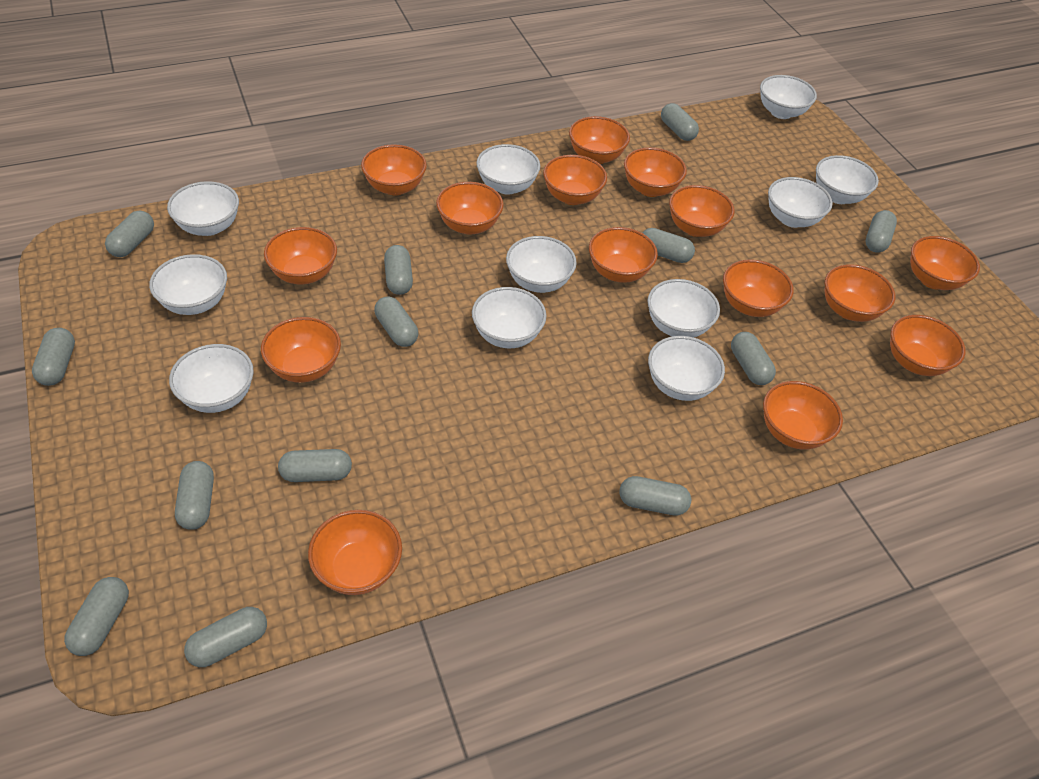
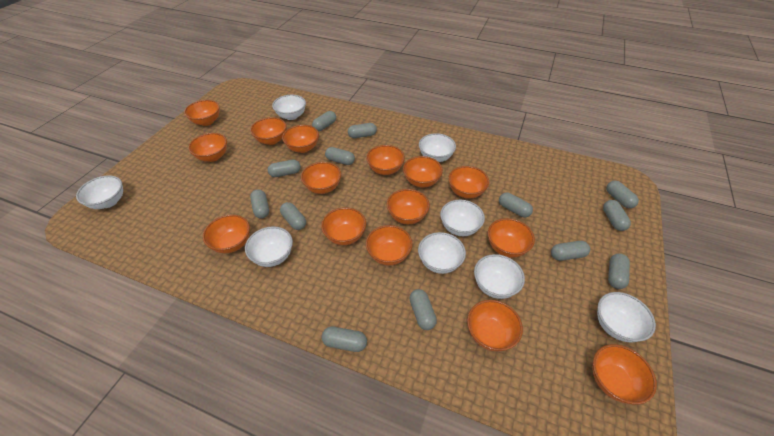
white bowl: 11 -> 8

